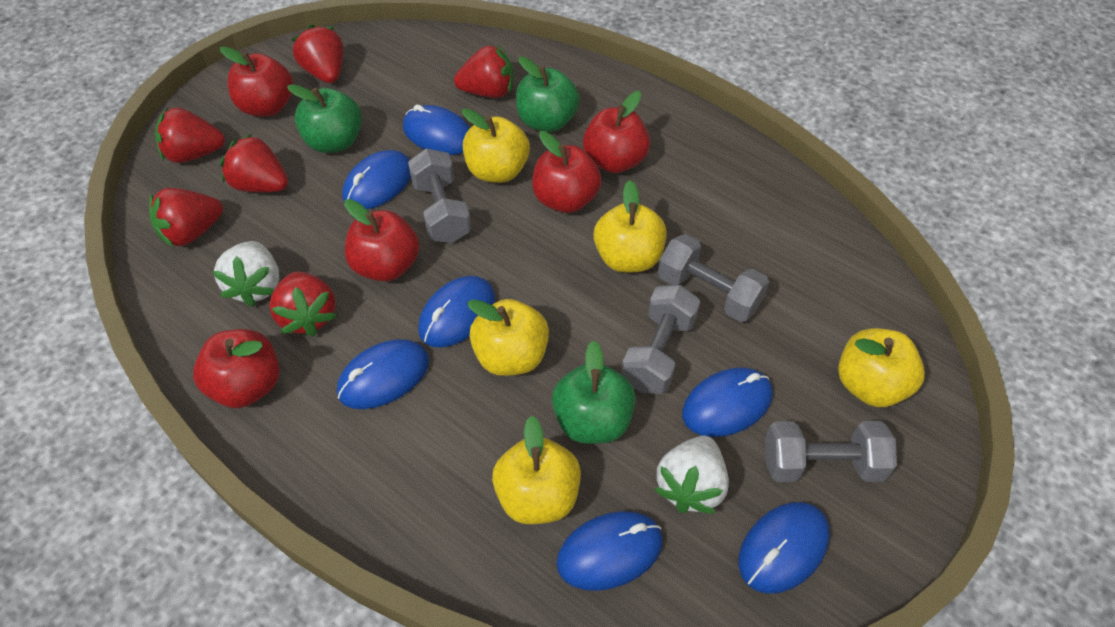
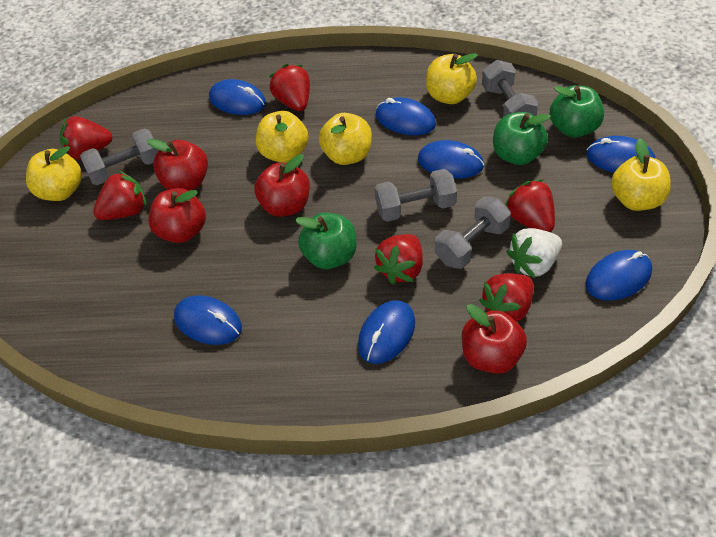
red apple: 5 -> 4
white strawberry: 2 -> 1

